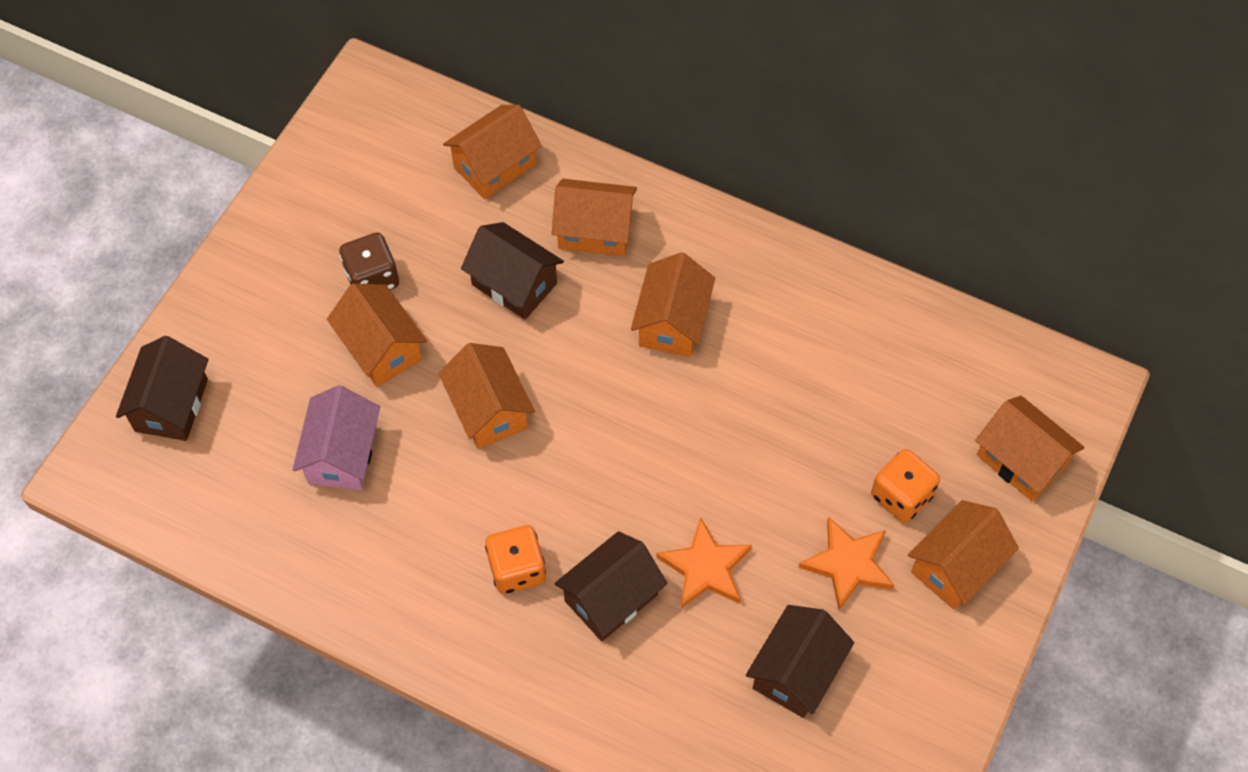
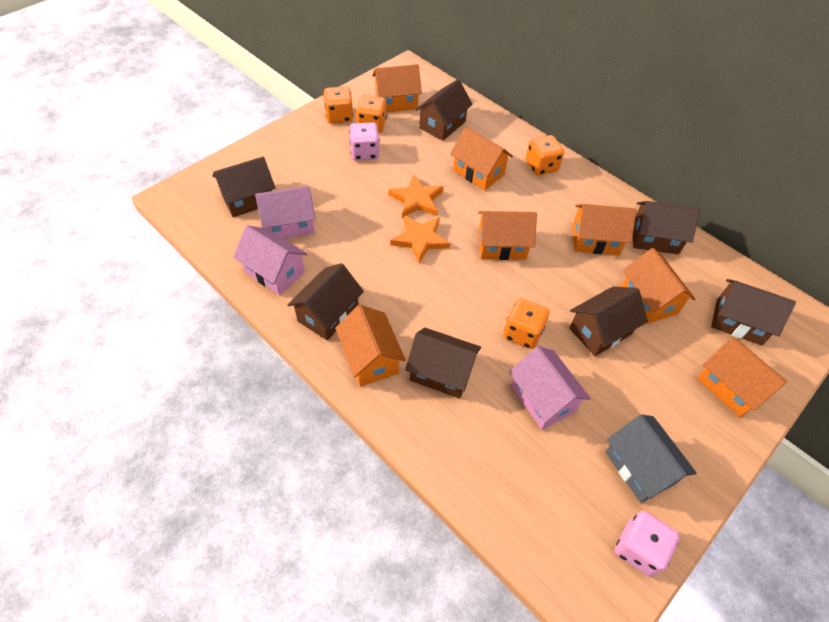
brown dice: 1 -> 0
brown house: 4 -> 7
grey house: 0 -> 1
orange dice: 2 -> 4
pink dice: 0 -> 2
pink house: 1 -> 3

